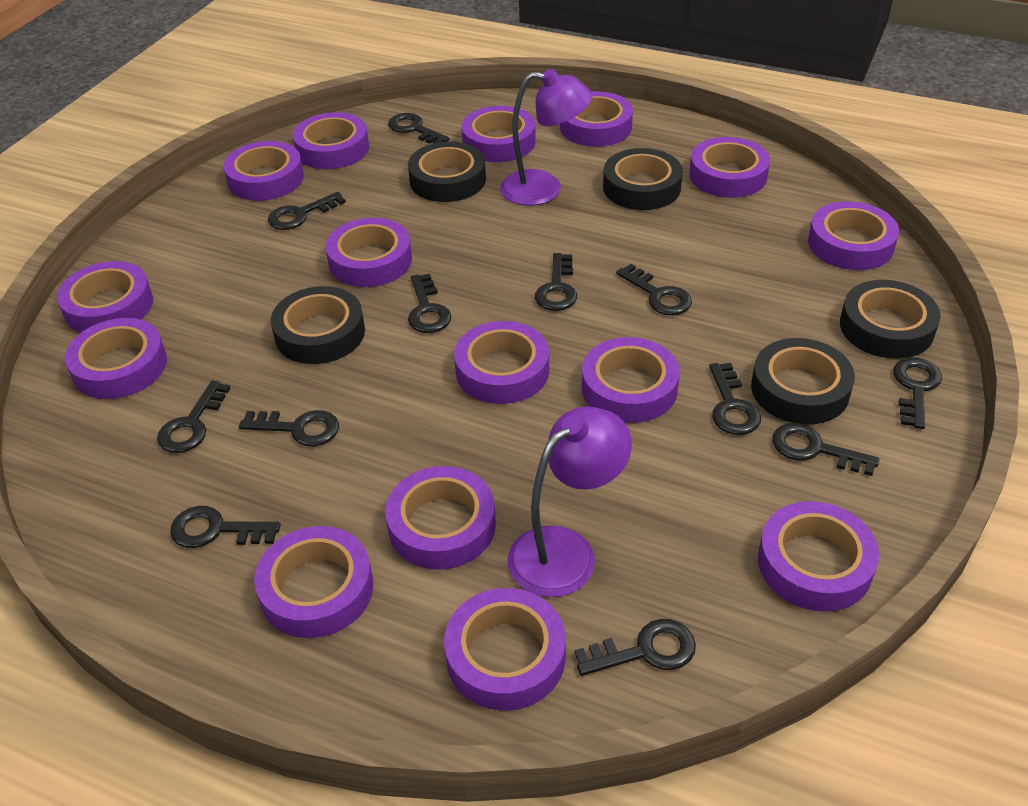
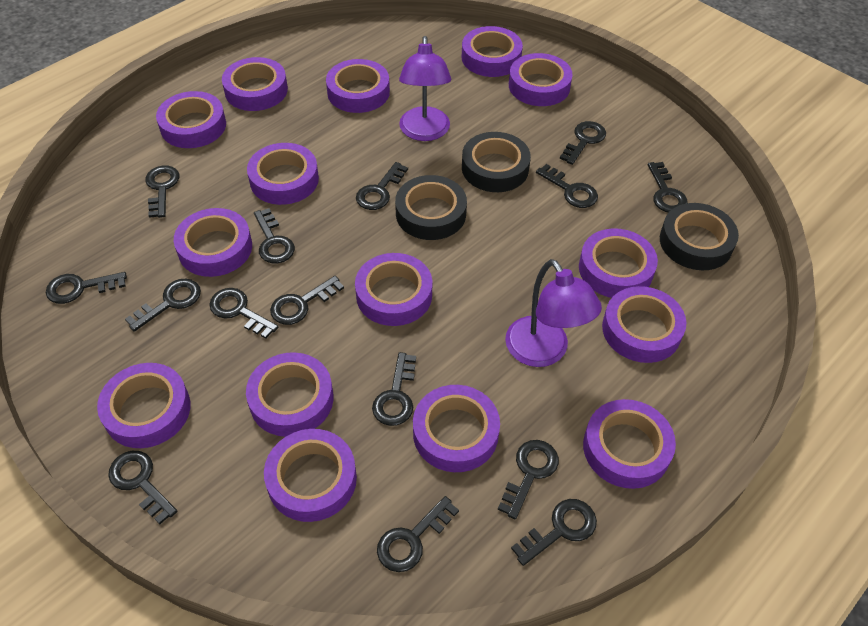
black key: 12 -> 15
black tape: 5 -> 3

